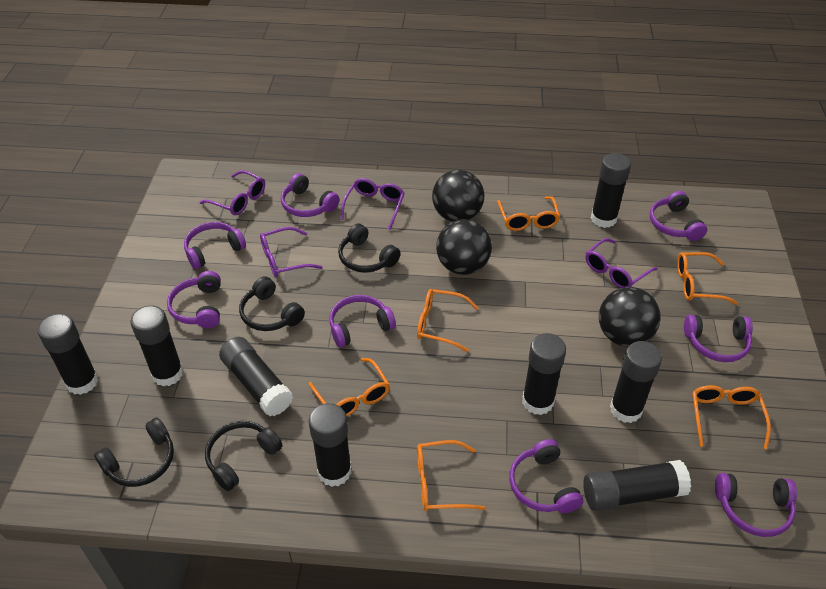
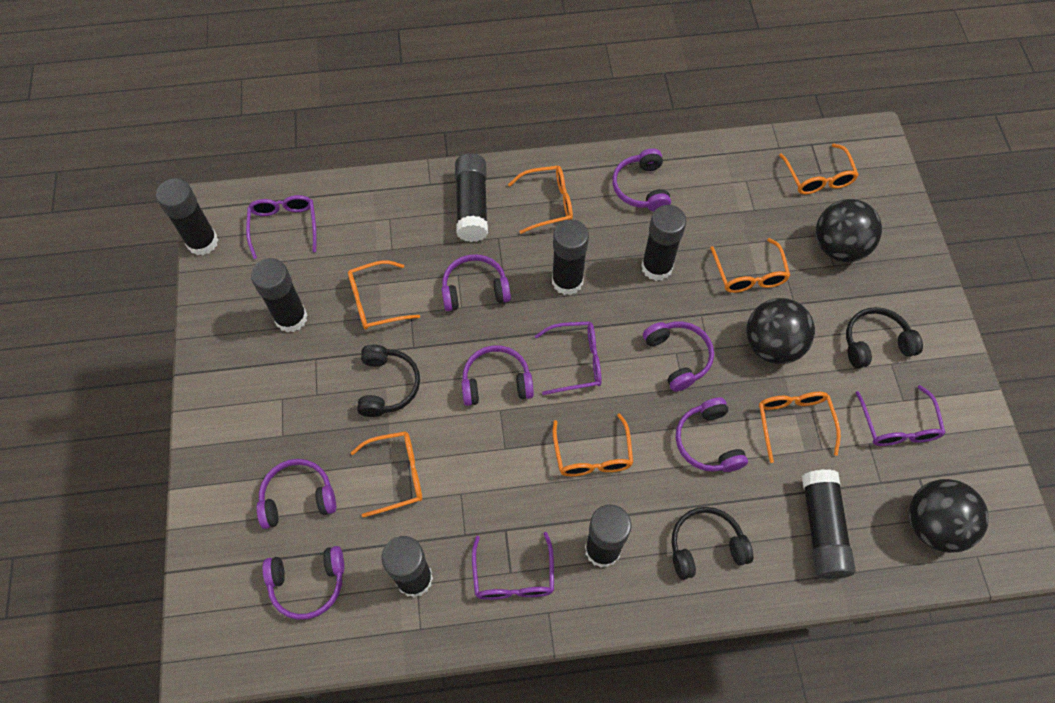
black headphones: 4 -> 3
orange glasses: 6 -> 7
purple headphones: 8 -> 7

